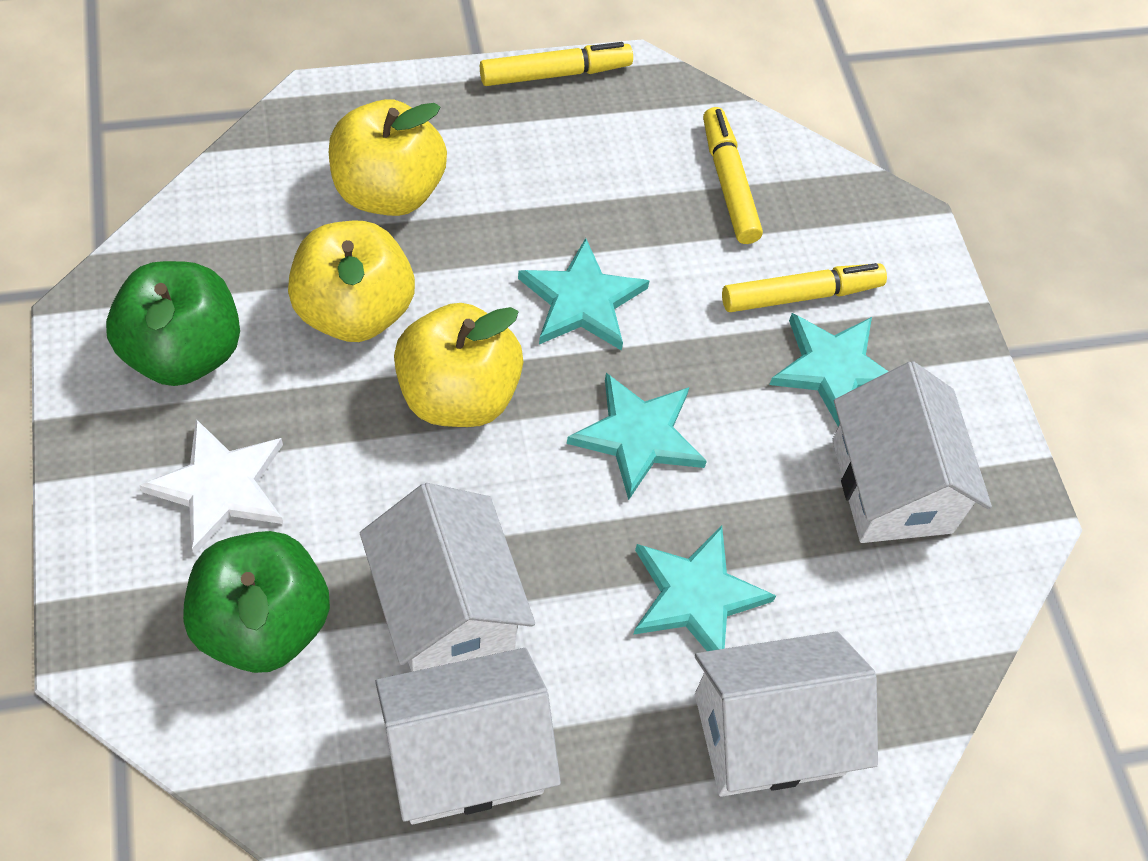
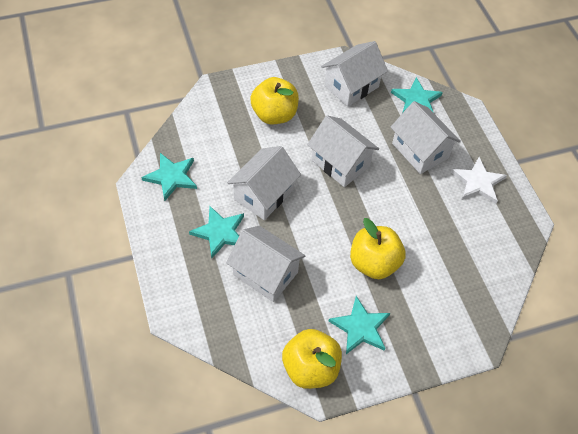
green apple: 2 -> 0
white house: 4 -> 5
yellow marker: 3 -> 0

